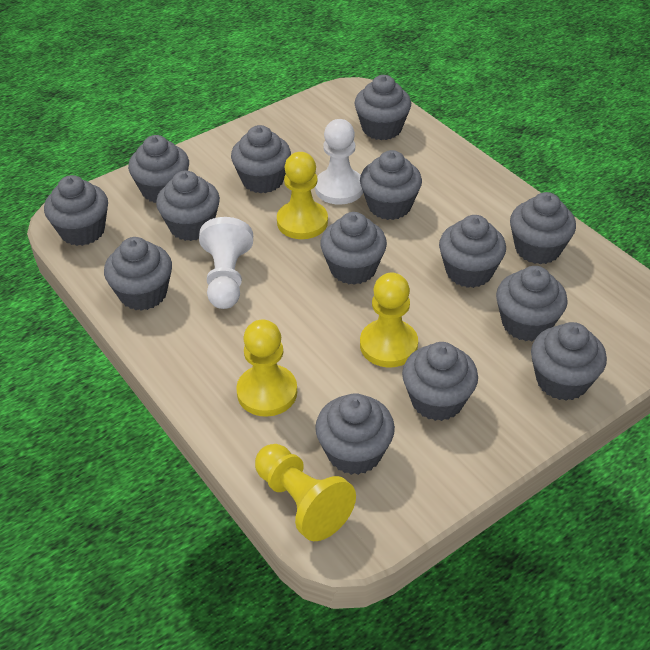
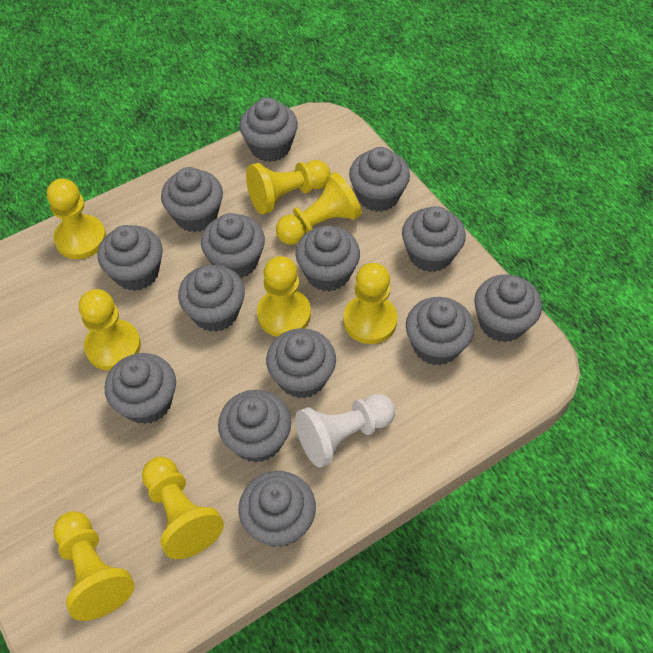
white pawn: 2 -> 1
yellow pawn: 4 -> 8

